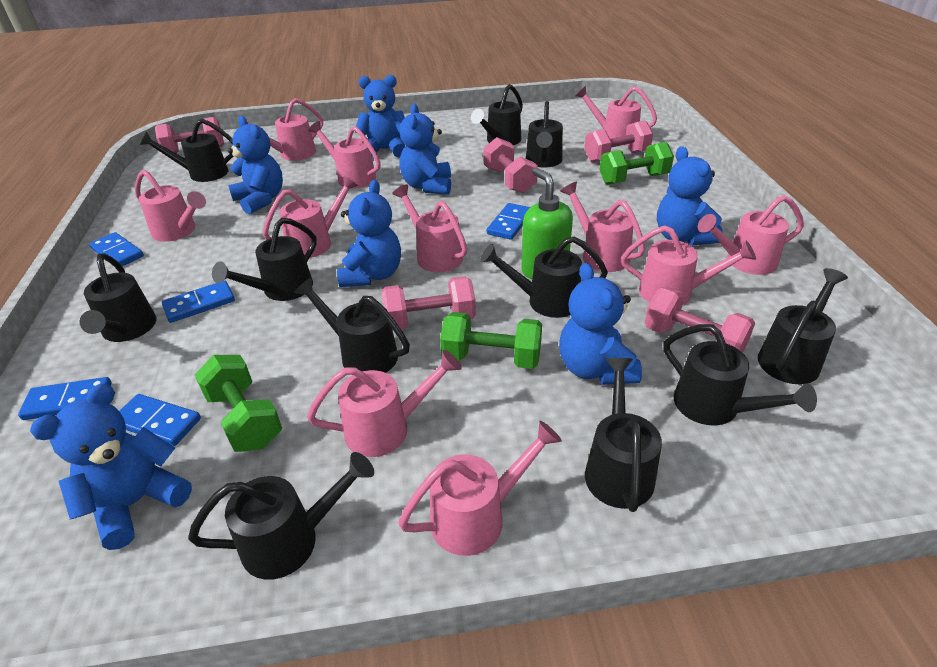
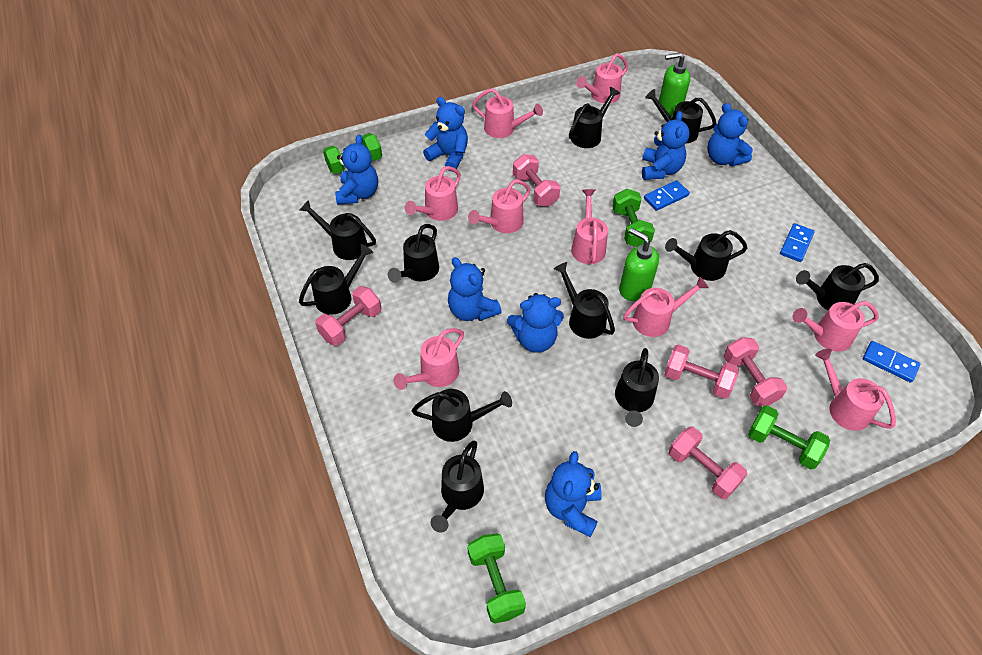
blue domino: 5 -> 3
green dumbbell: 3 -> 4
green soap dispenser: 1 -> 2
pink watering can: 11 -> 9

